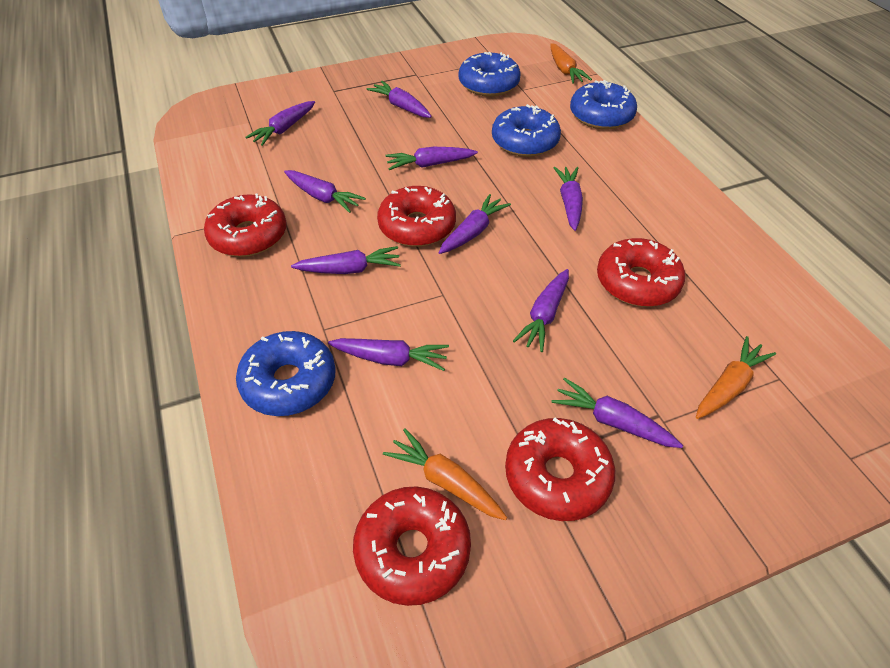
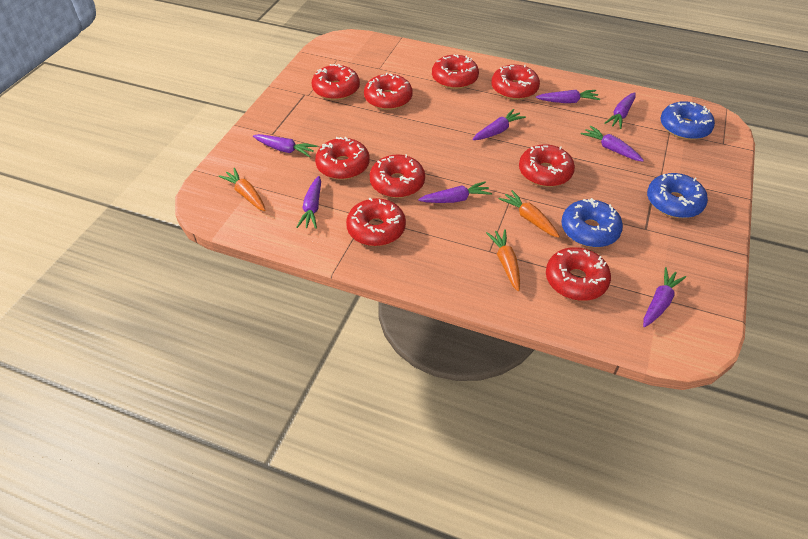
blue donut: 4 -> 3
purple carrot: 10 -> 8
red donut: 5 -> 9

